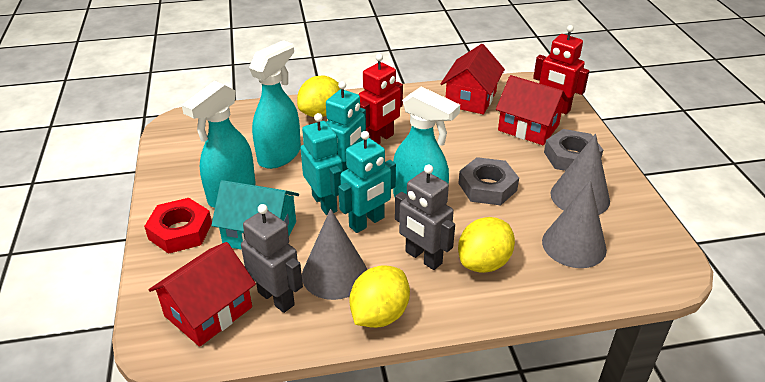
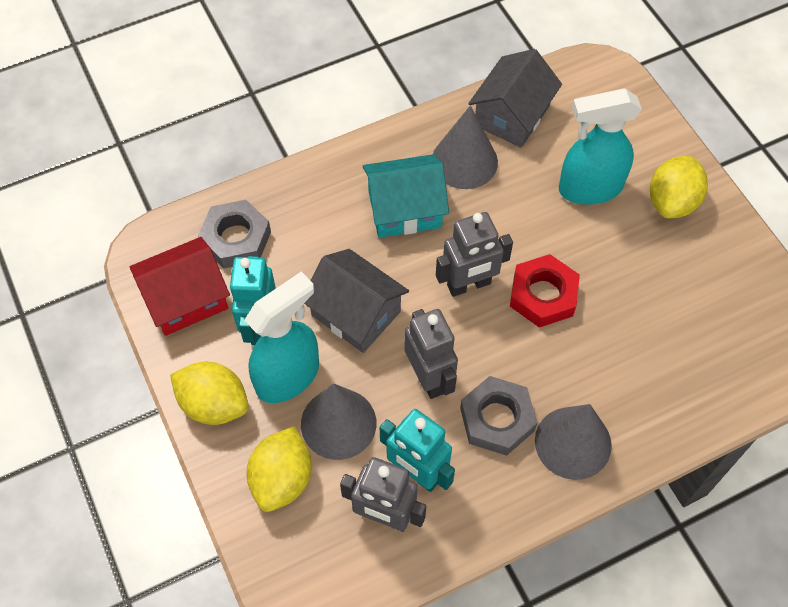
grey house: 0 -> 2
grey robot: 2 -> 3
red house: 3 -> 1
red robot: 2 -> 0
turquoise robot: 3 -> 2
turquoise spray bottle: 3 -> 2

